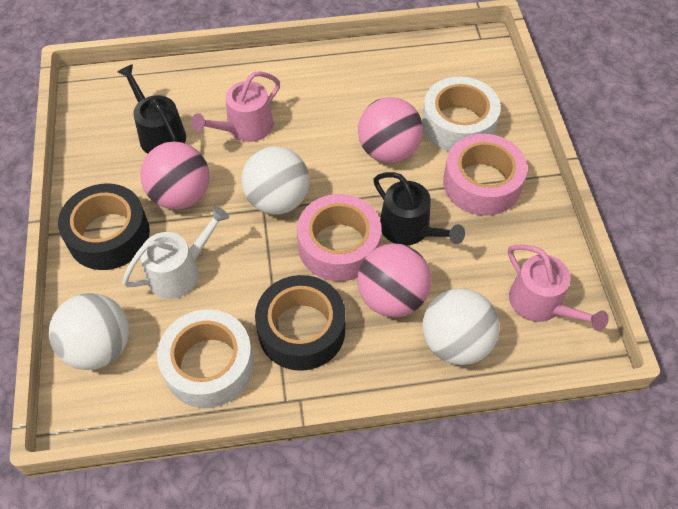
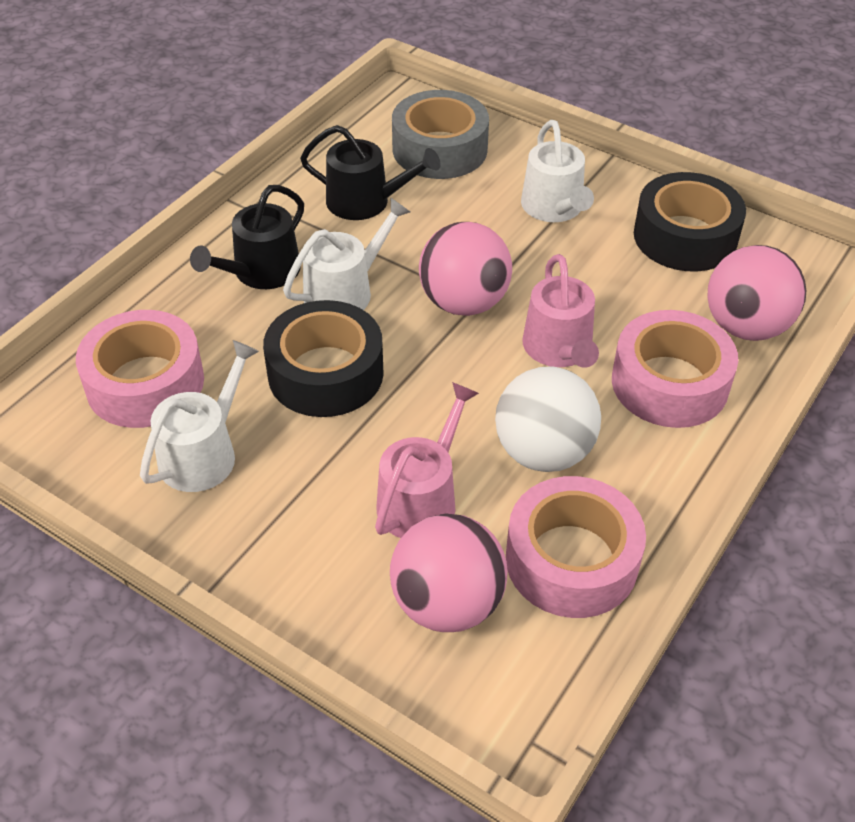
grey tape: 0 -> 1
pink tape: 2 -> 3
white ball: 3 -> 1
white tape: 2 -> 0
white watering can: 1 -> 3

